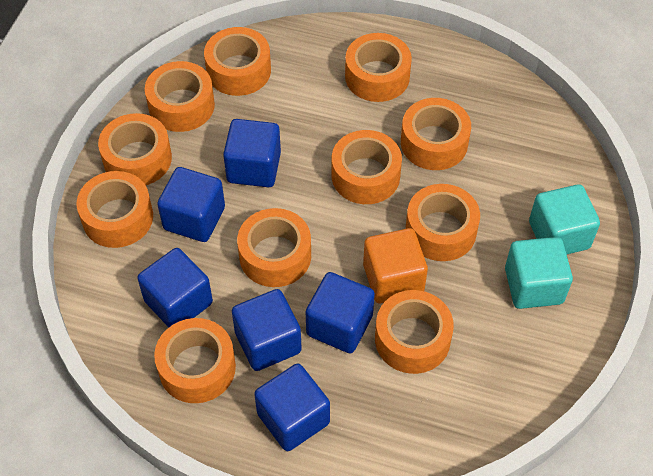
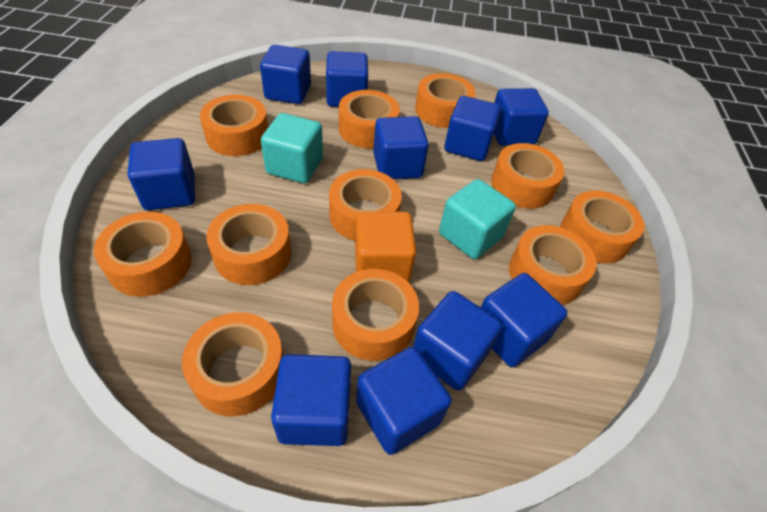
blue cube: 6 -> 10

